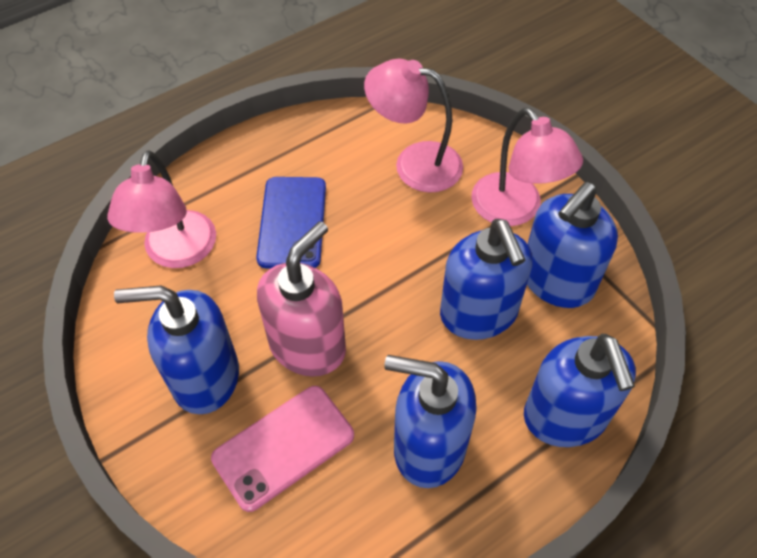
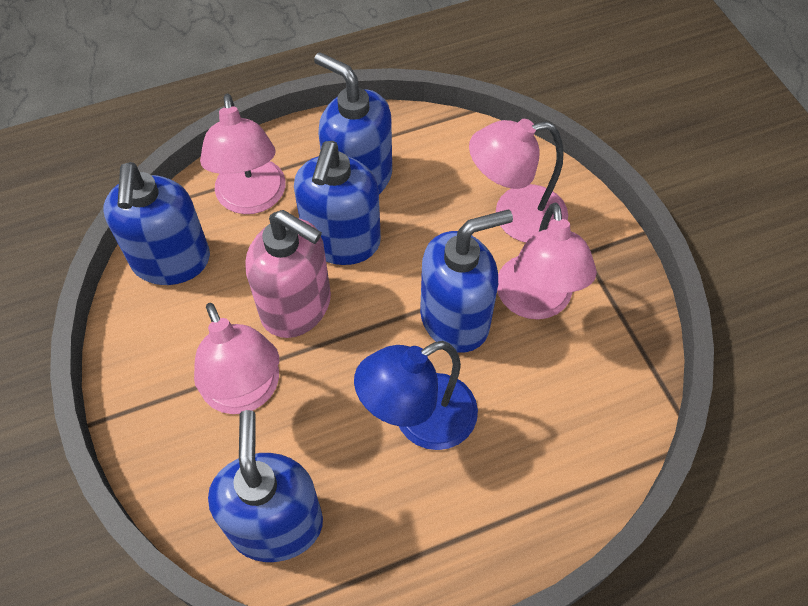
blue lamp: 0 -> 1
blue phone: 1 -> 0
pink lamp: 3 -> 4
pink phone: 1 -> 0

